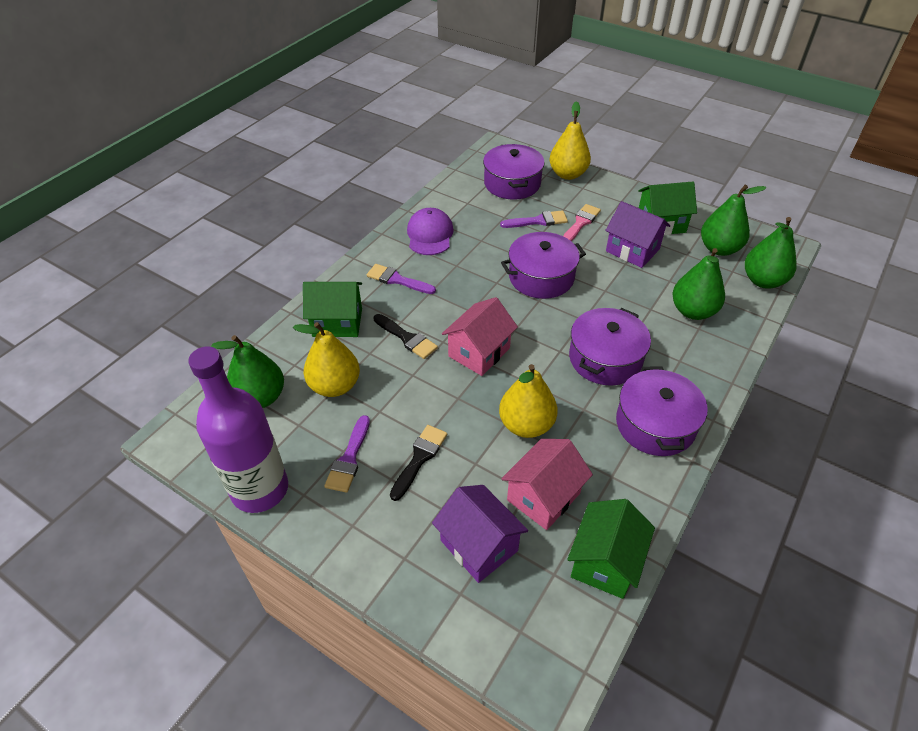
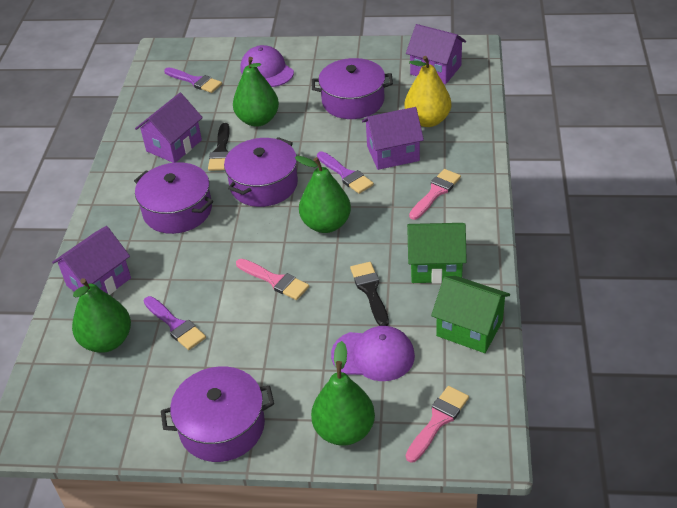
green house: 3 -> 2
pink brush: 1 -> 3
pink house: 2 -> 0
purple bottle: 1 -> 0
purple cap: 1 -> 2
purple house: 2 -> 4
yellow pear: 3 -> 1

